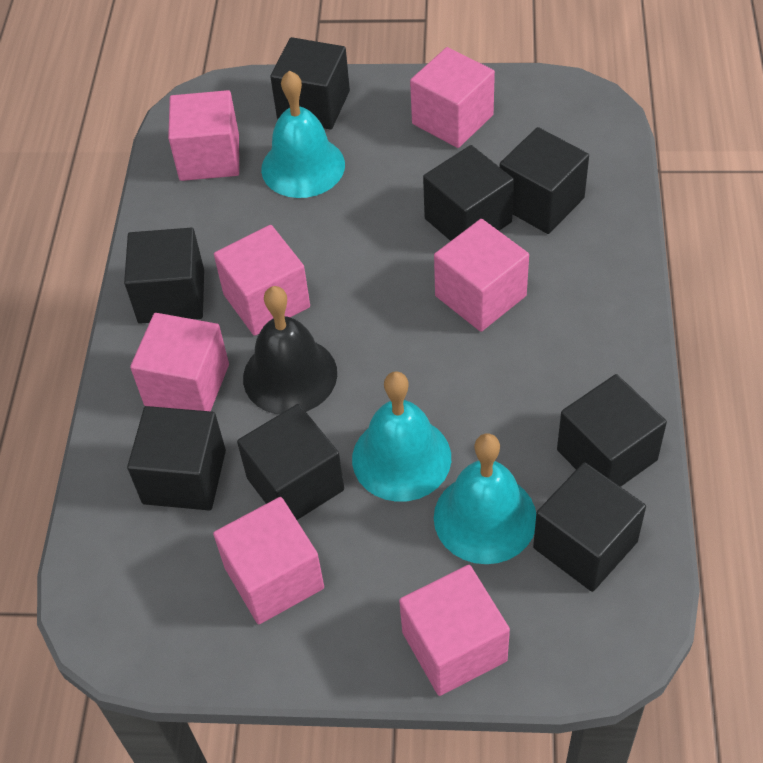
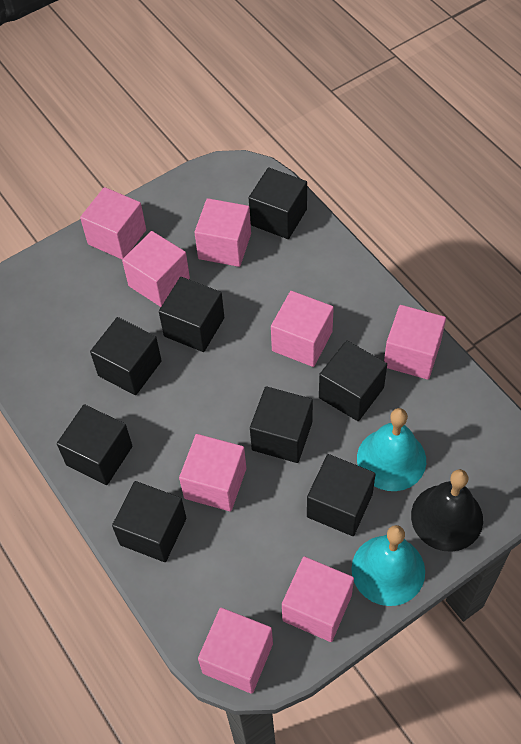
pink cube: 7 -> 8
turquoise bell: 3 -> 2

